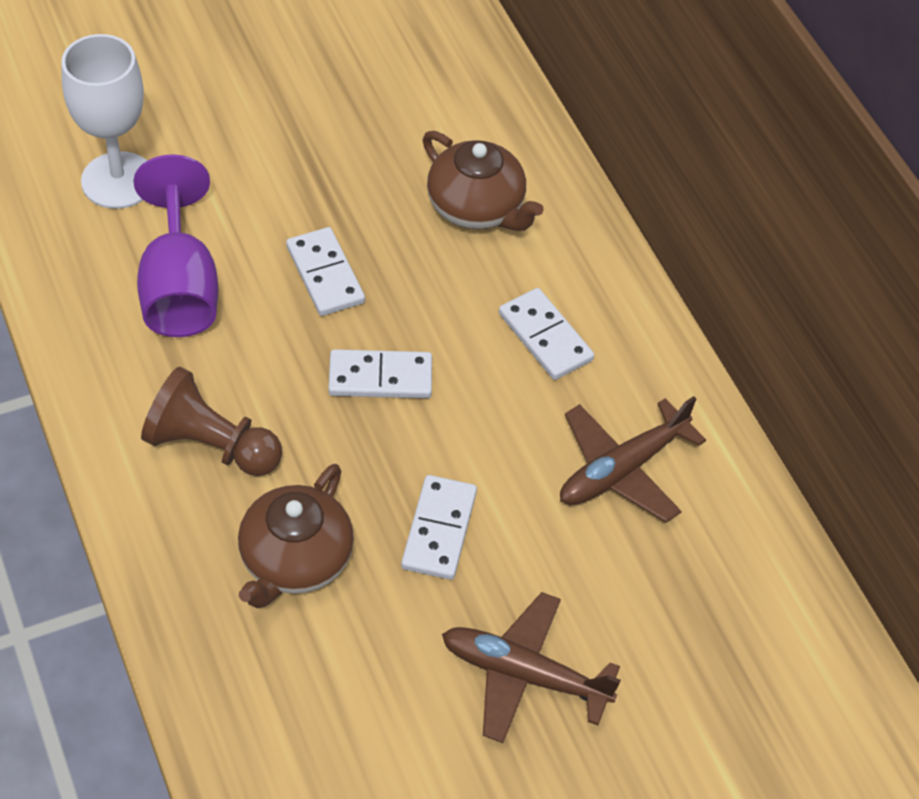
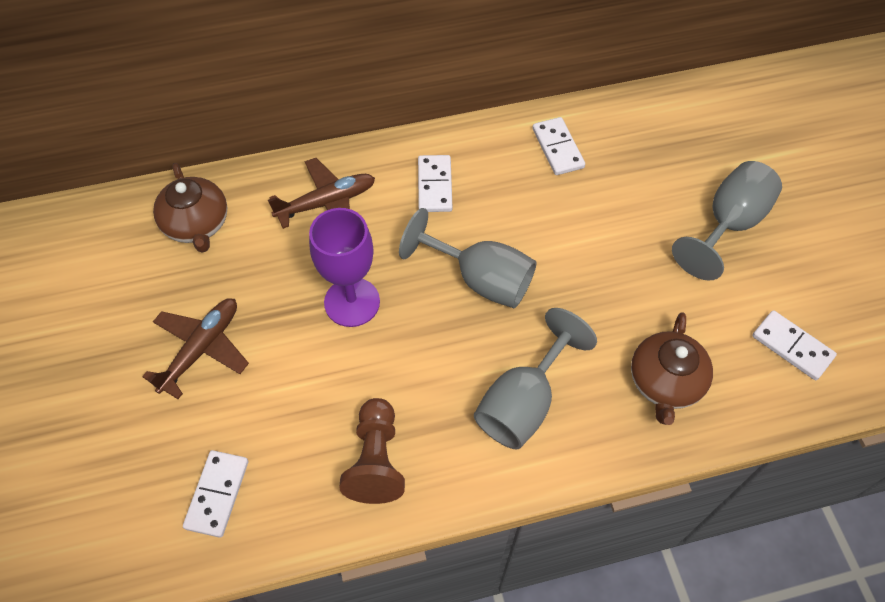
grey goblet: 0 -> 3
white goblet: 1 -> 0

